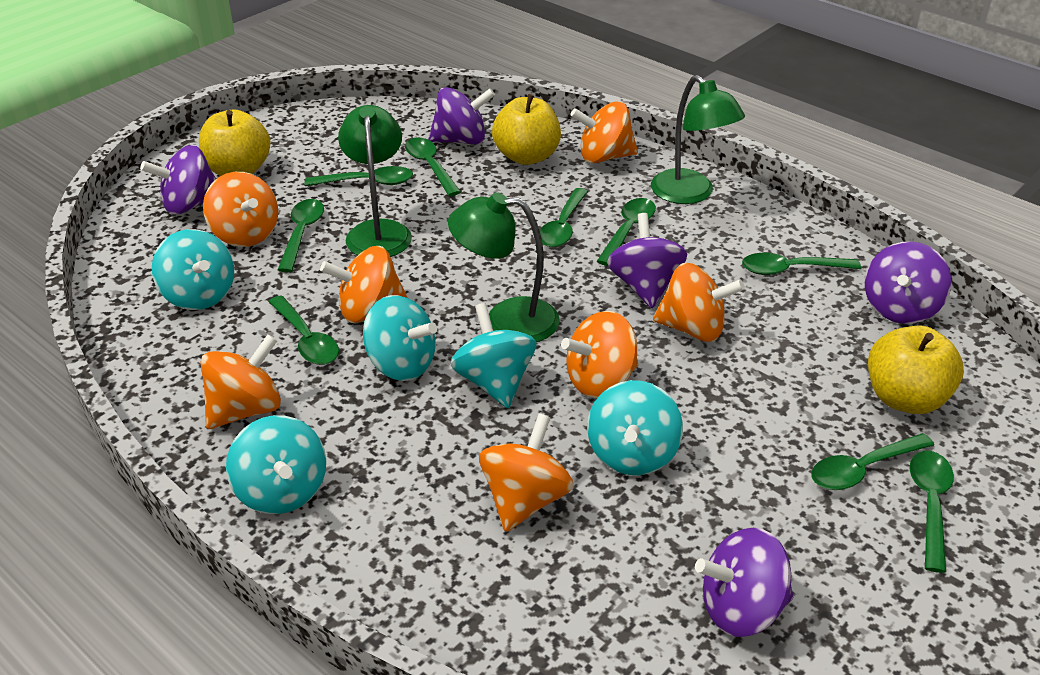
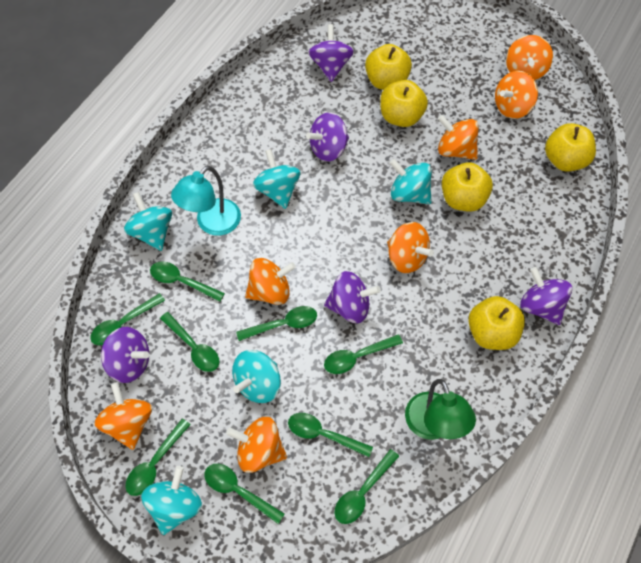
green lamp: 3 -> 1
turquoise lamp: 0 -> 1
yellow apple: 3 -> 5

